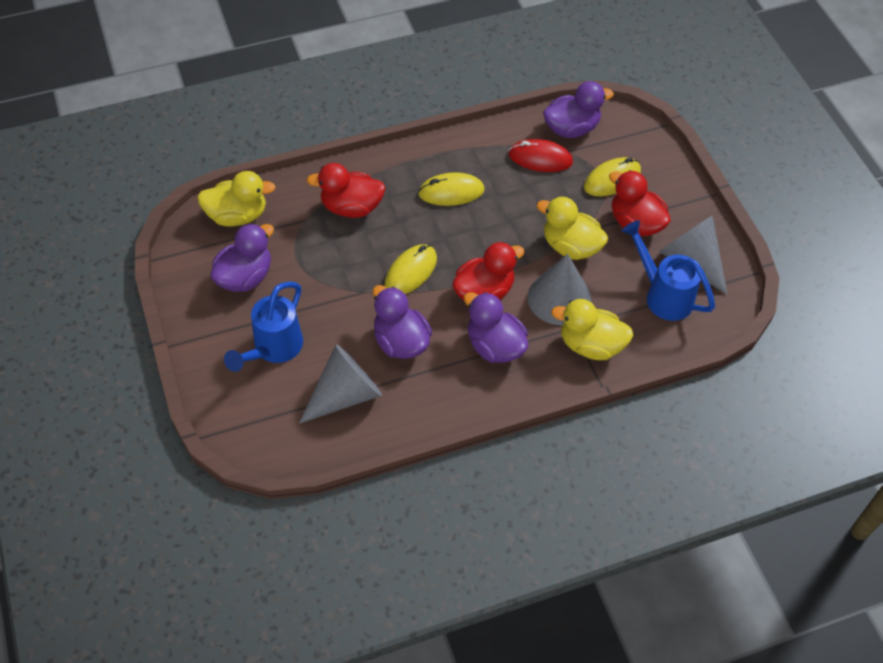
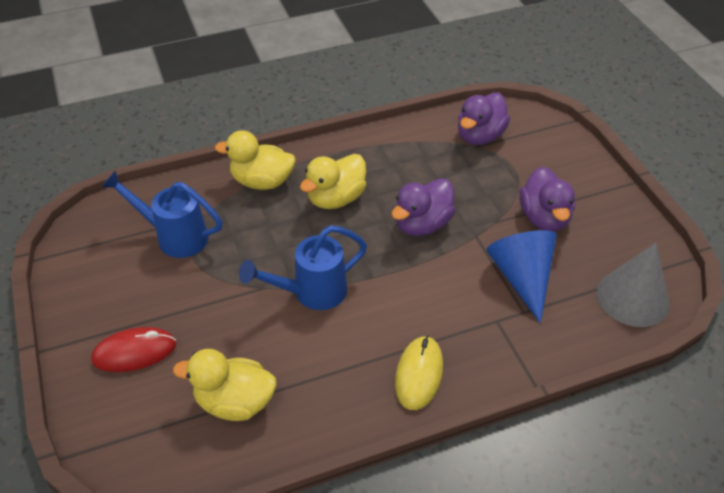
blue cone: 0 -> 1
grey cone: 3 -> 1
purple duck: 4 -> 3
red duck: 3 -> 0
yellow mouse: 3 -> 1

